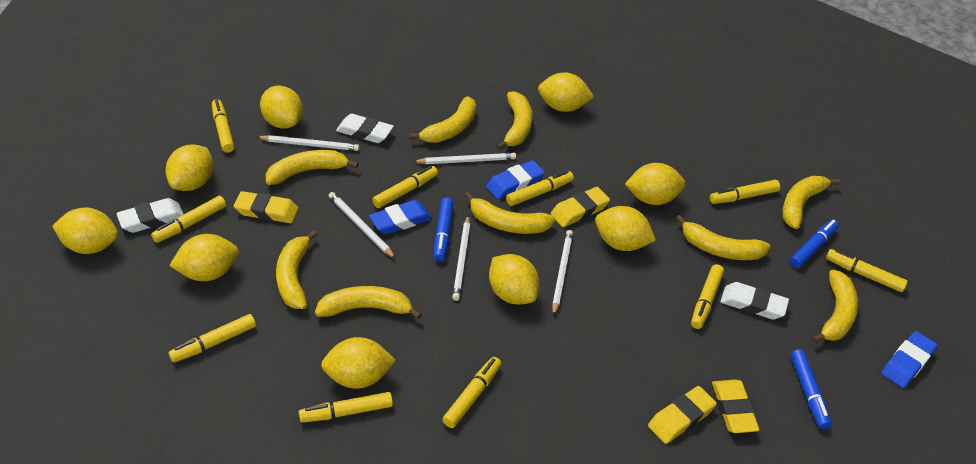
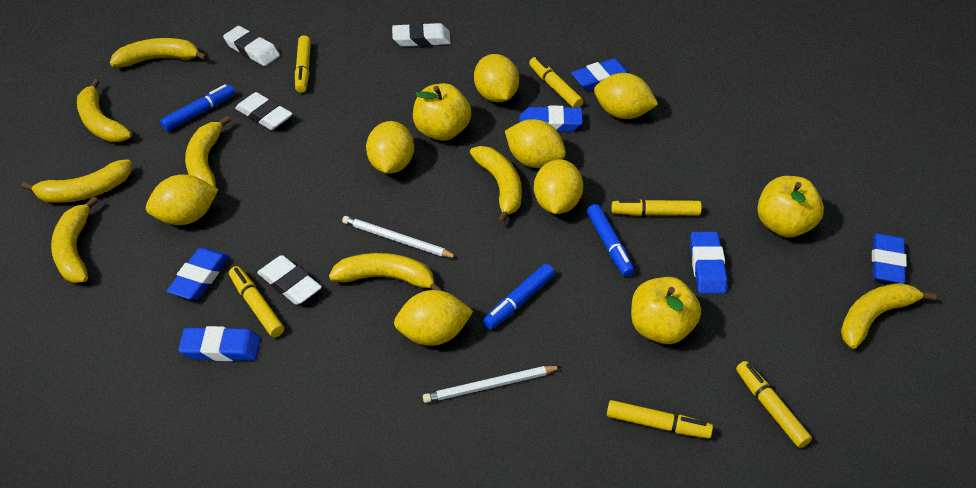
blue eraser: 3 -> 6
white eraser: 3 -> 4
white pencil: 5 -> 2
yellow apple: 0 -> 3
yellow banana: 9 -> 8
yellow eraser: 4 -> 0
yellow lemon: 9 -> 7
yellow marker: 10 -> 6

